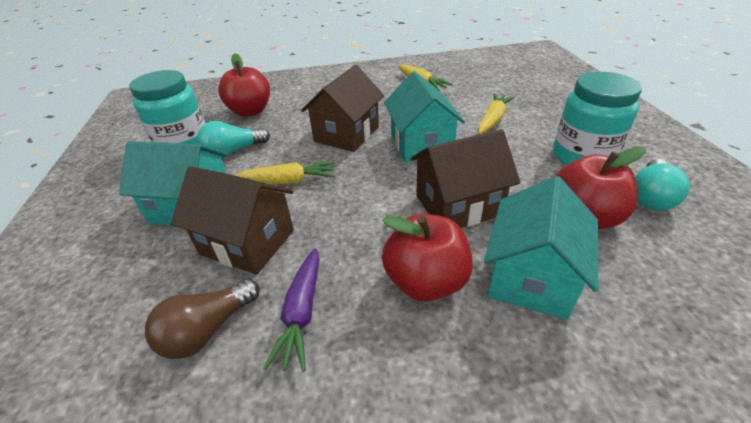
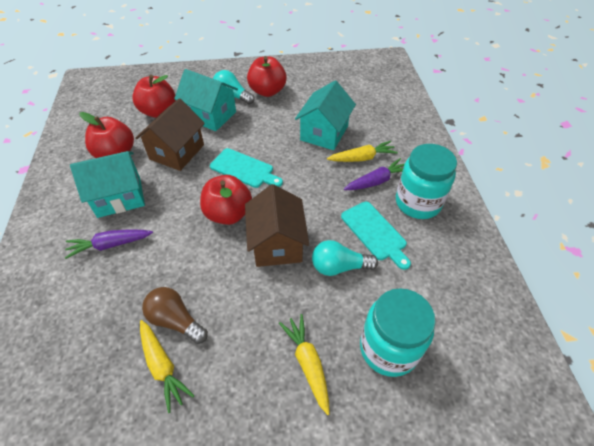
brown house: 3 -> 2
purple carrot: 1 -> 2
red apple: 3 -> 4
turquoise cutting board: 0 -> 2

